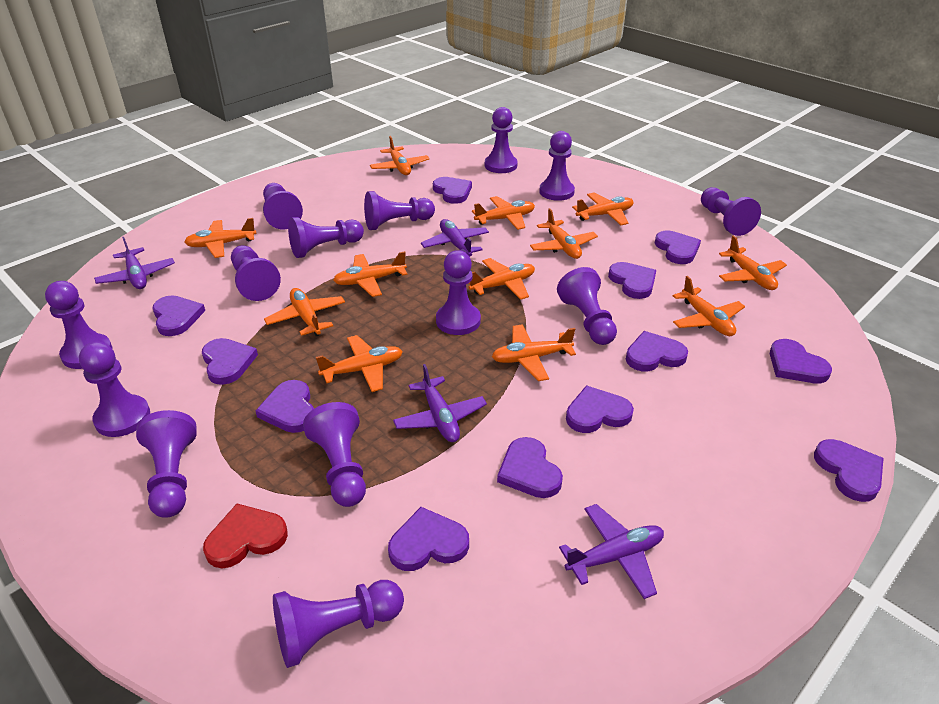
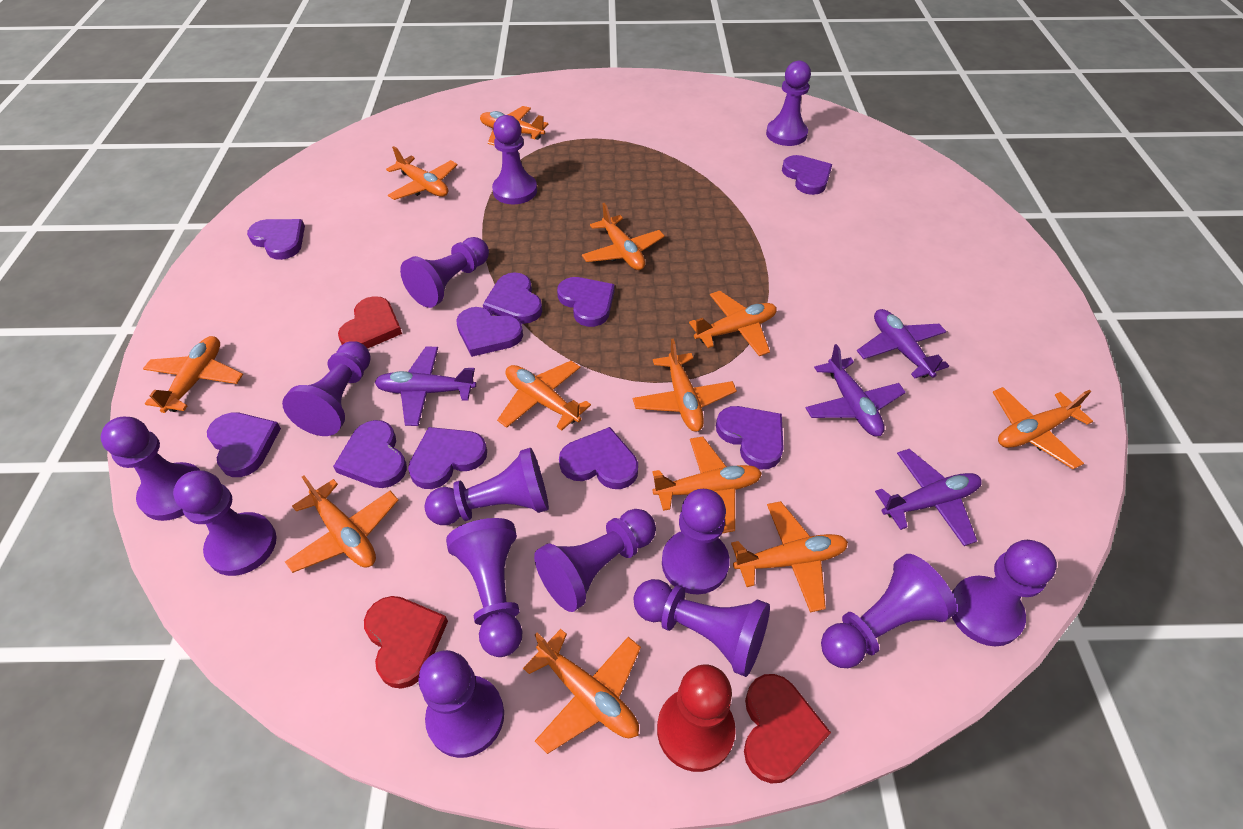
purple heart: 12 -> 10
red heart: 1 -> 3
red pawn: 0 -> 1

